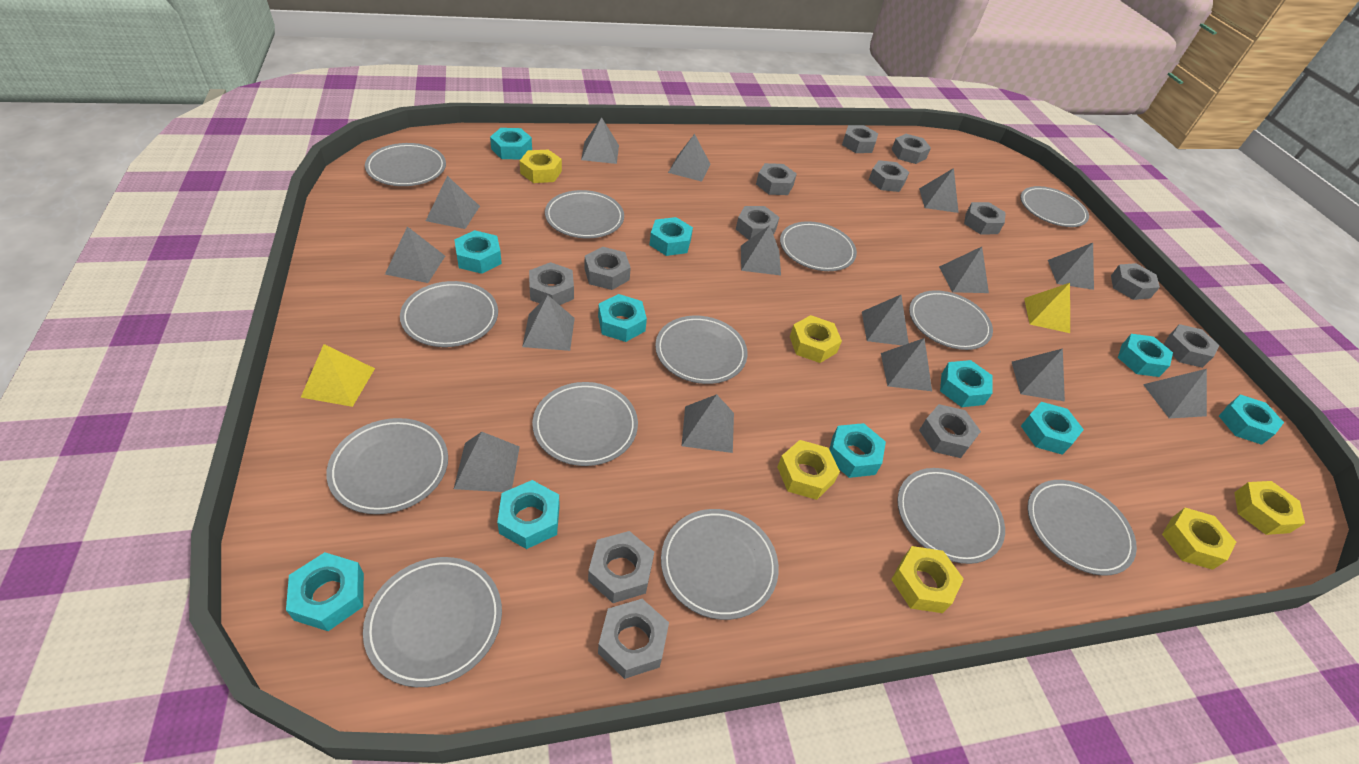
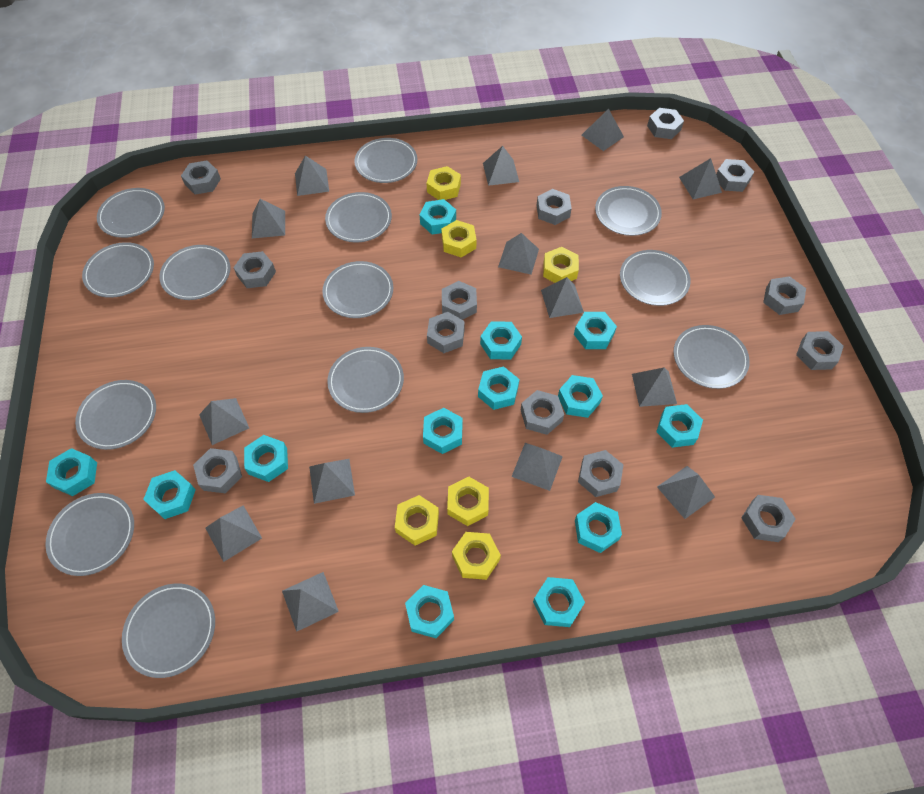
grey pyramid: 15 -> 14
turquoise nut: 11 -> 13
yellow pyramid: 2 -> 0

